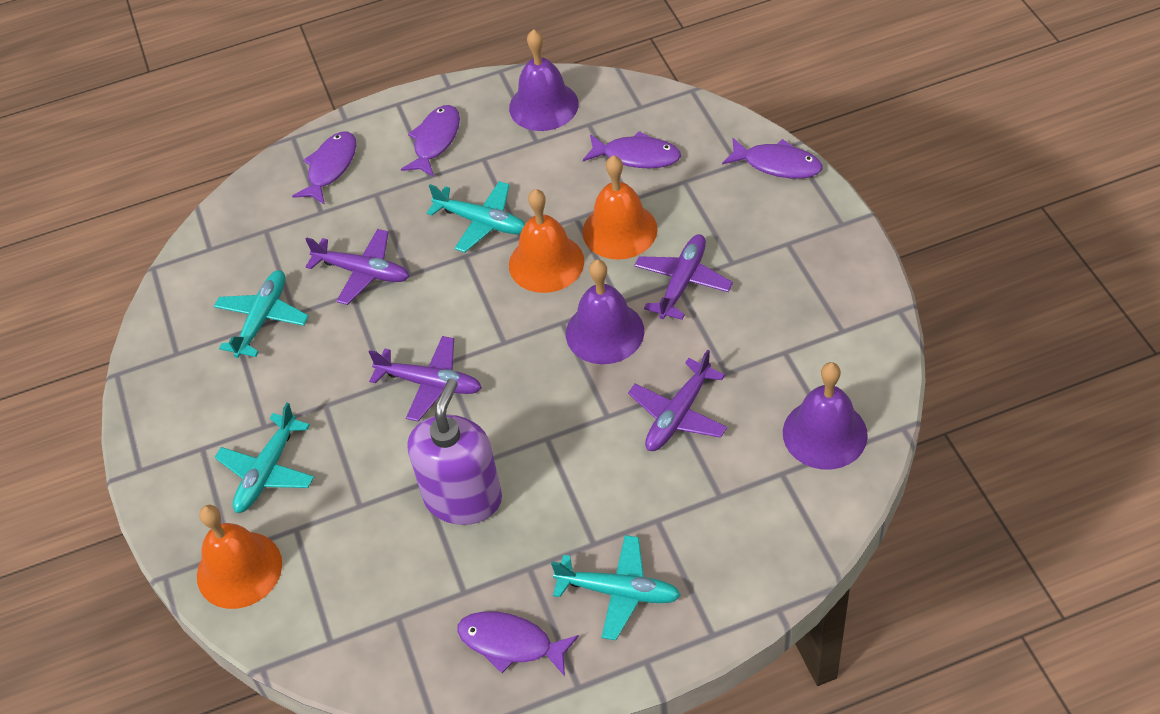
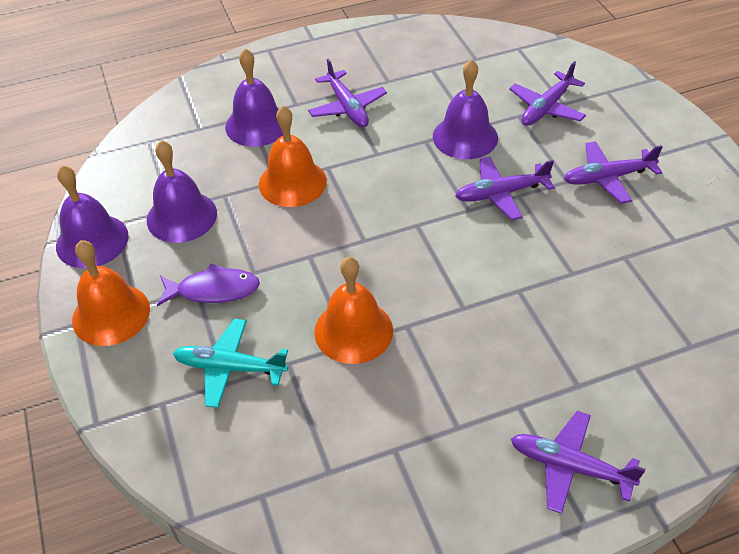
purple bell: 3 -> 4
purple fish: 5 -> 1
purple plane: 4 -> 5
purple soap dispenser: 1 -> 0
turquoise plane: 4 -> 1

